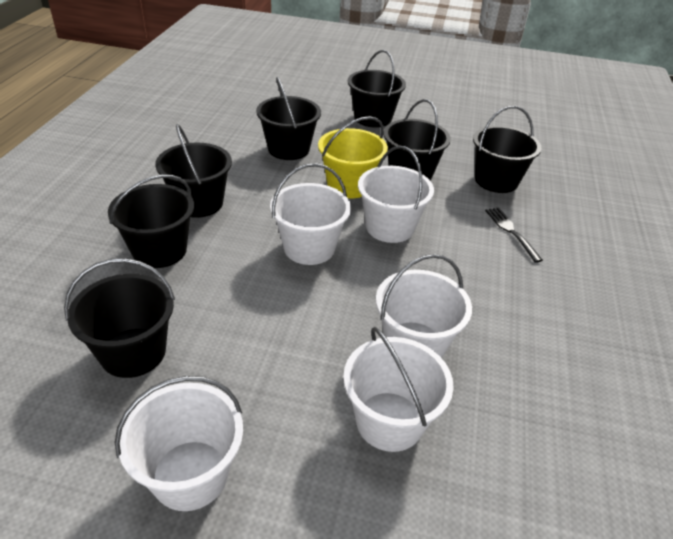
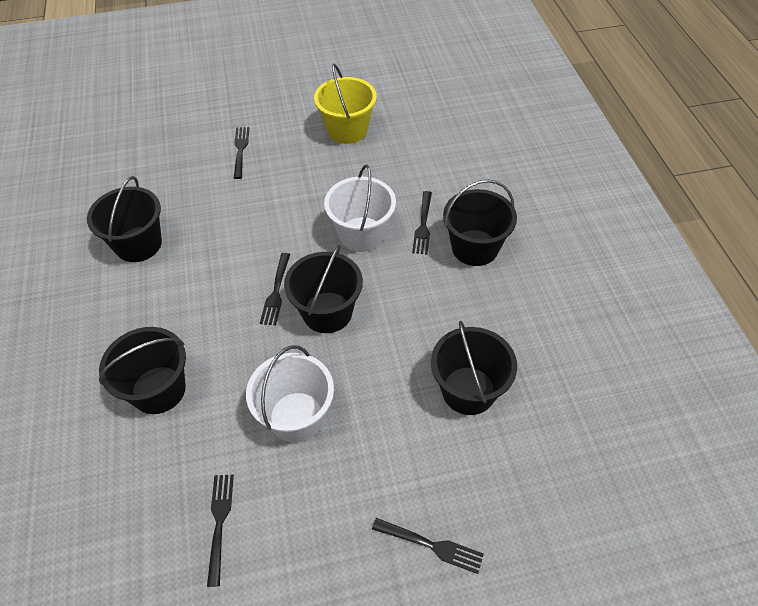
black bucket: 7 -> 5
black fork: 1 -> 5
white bucket: 5 -> 2

